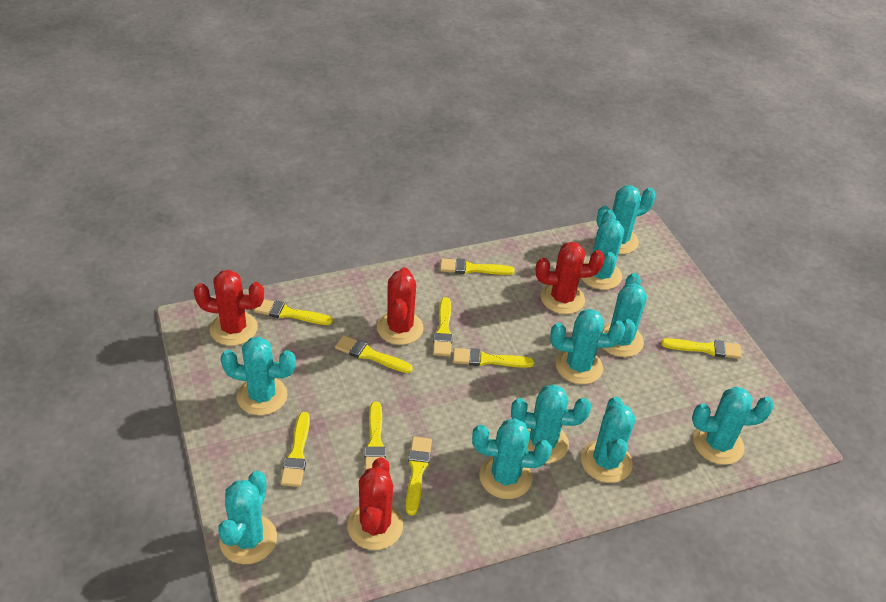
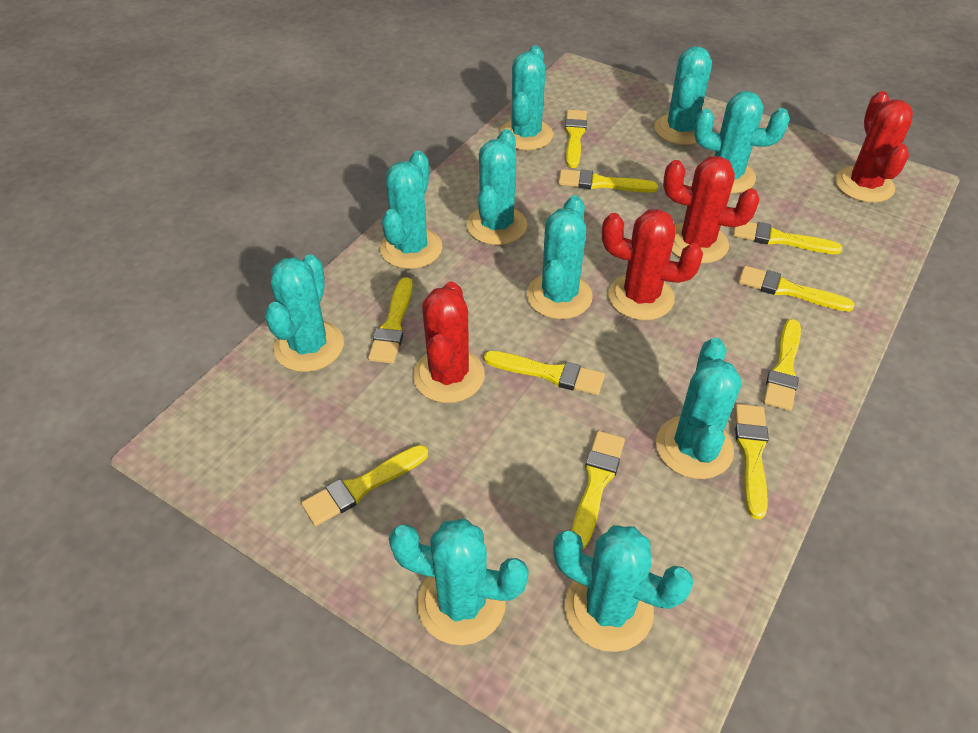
yellow brush: 9 -> 10

